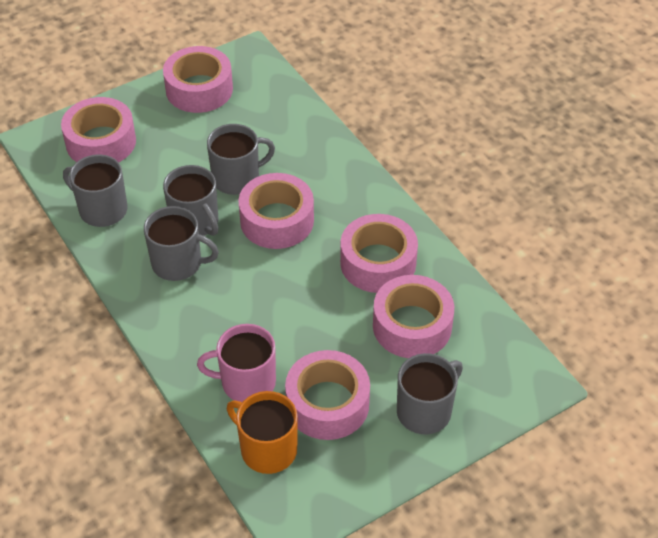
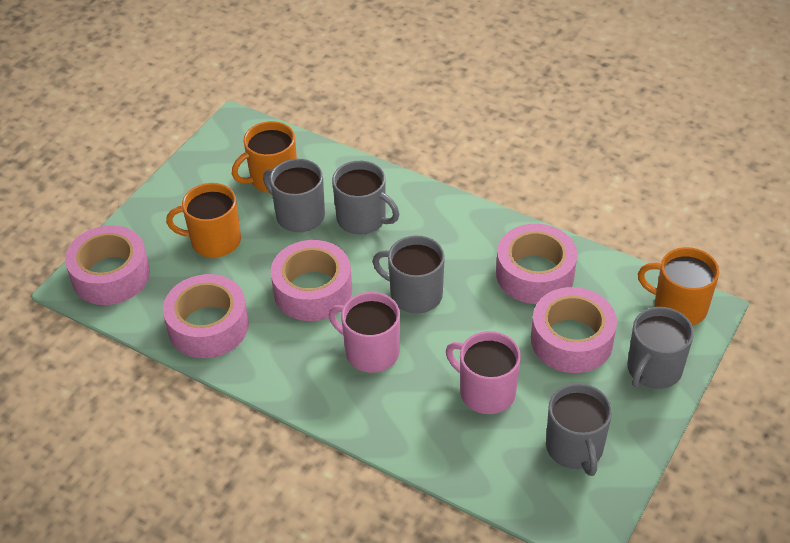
orange mug: 1 -> 3
pink mug: 1 -> 2
pink tape: 6 -> 5

